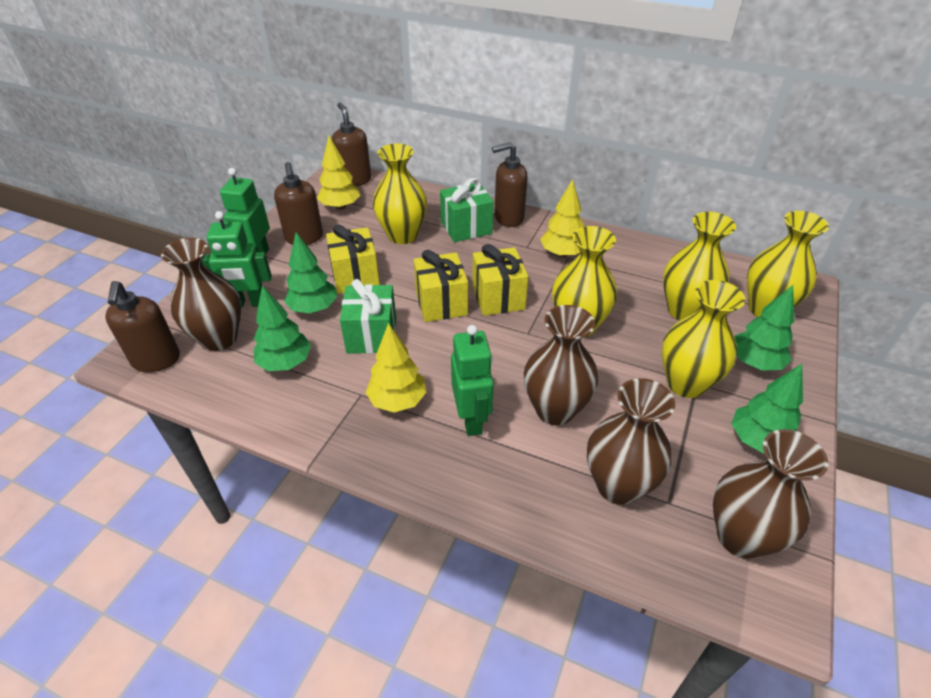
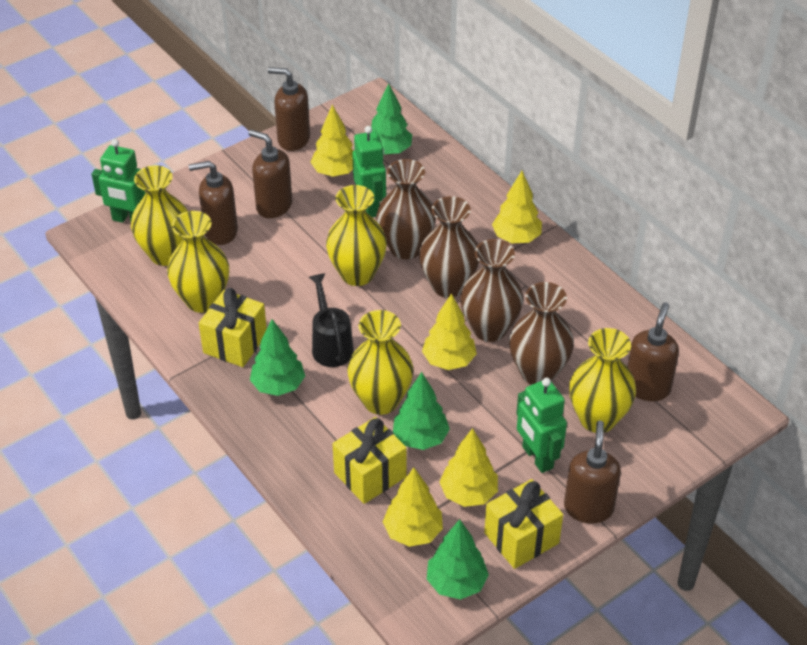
black watering can: 0 -> 1
brown soap dispenser: 4 -> 5
green gift: 2 -> 0
yellow tree: 3 -> 5

